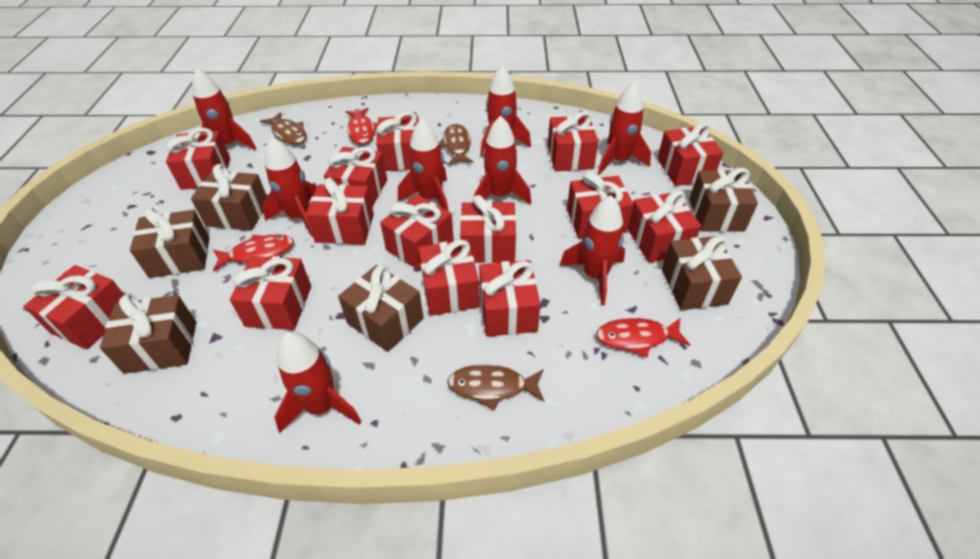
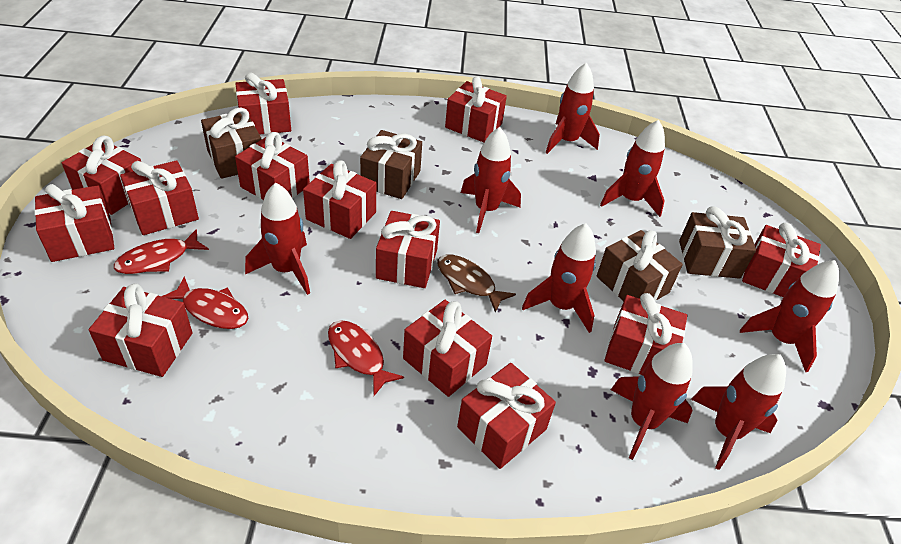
brown fish: 3 -> 1
brown gift: 6 -> 4
red gift: 14 -> 13

